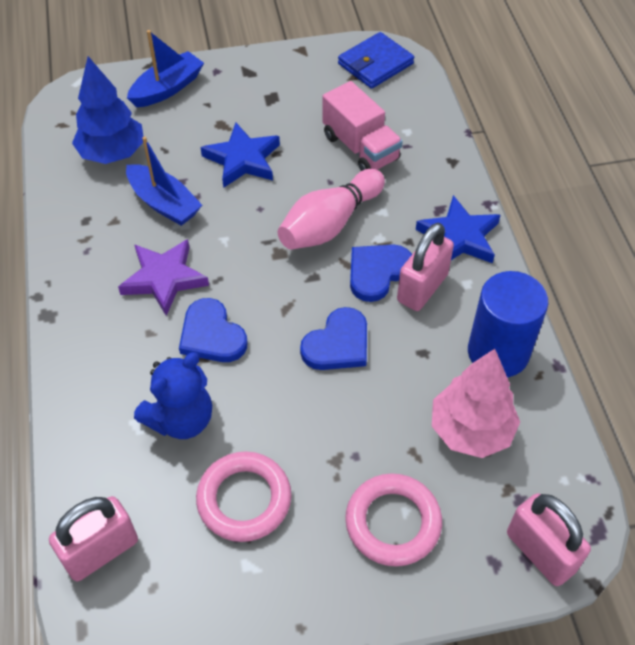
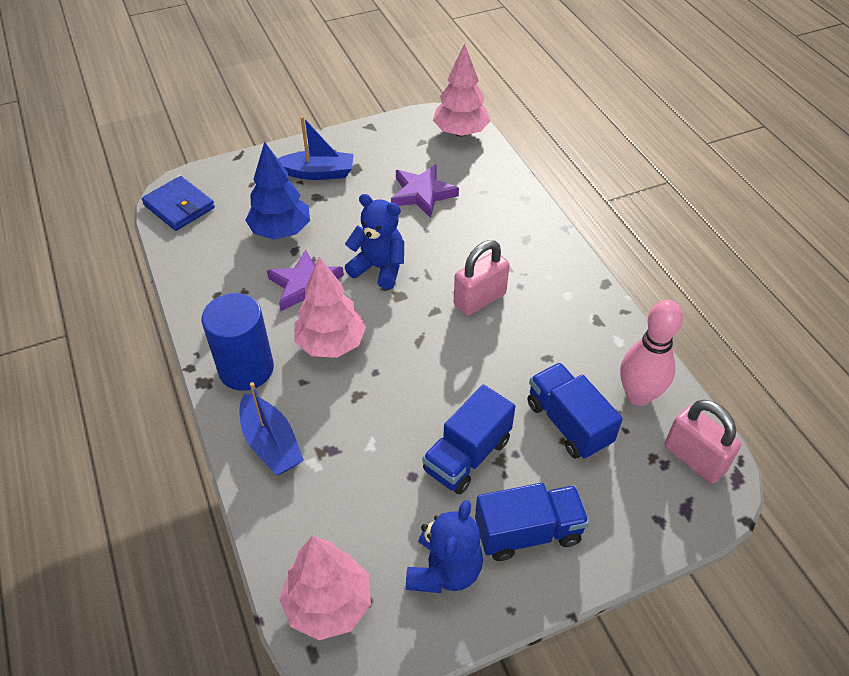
blue heart: 3 -> 0
blue star: 2 -> 0
blue teddy bear: 1 -> 2
blue truck: 0 -> 3
pink padlock: 3 -> 2
pink ring: 2 -> 0
pink tree: 1 -> 3
pink truck: 1 -> 0
purple star: 1 -> 2

